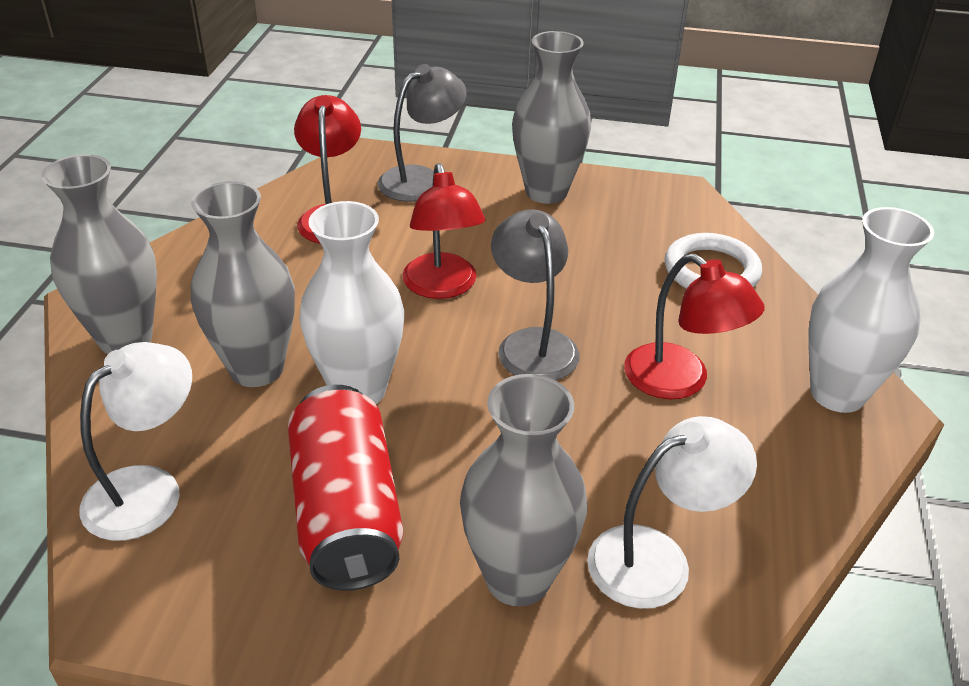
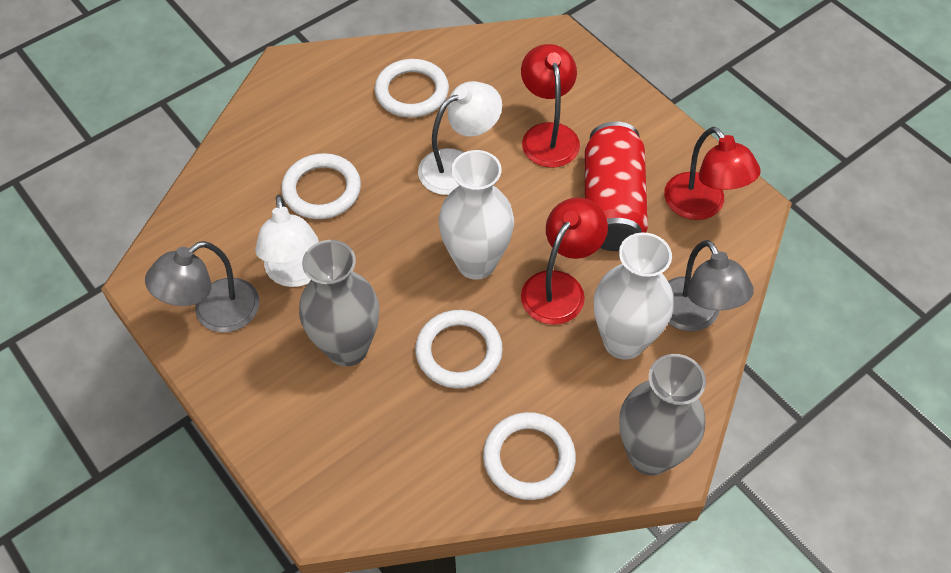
grey vase: 4 -> 2
white ring: 1 -> 4

